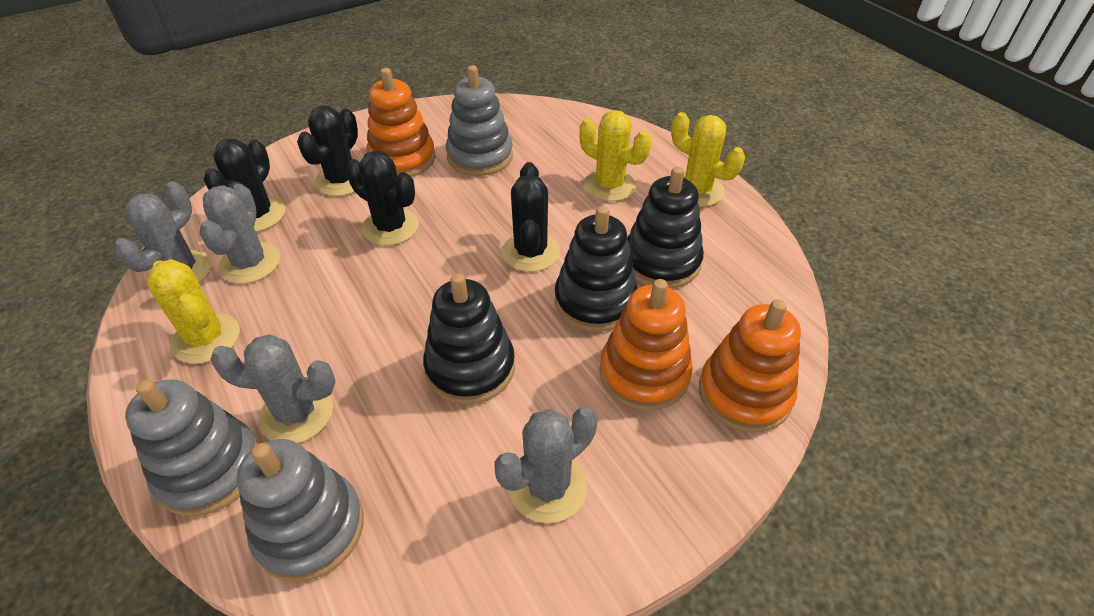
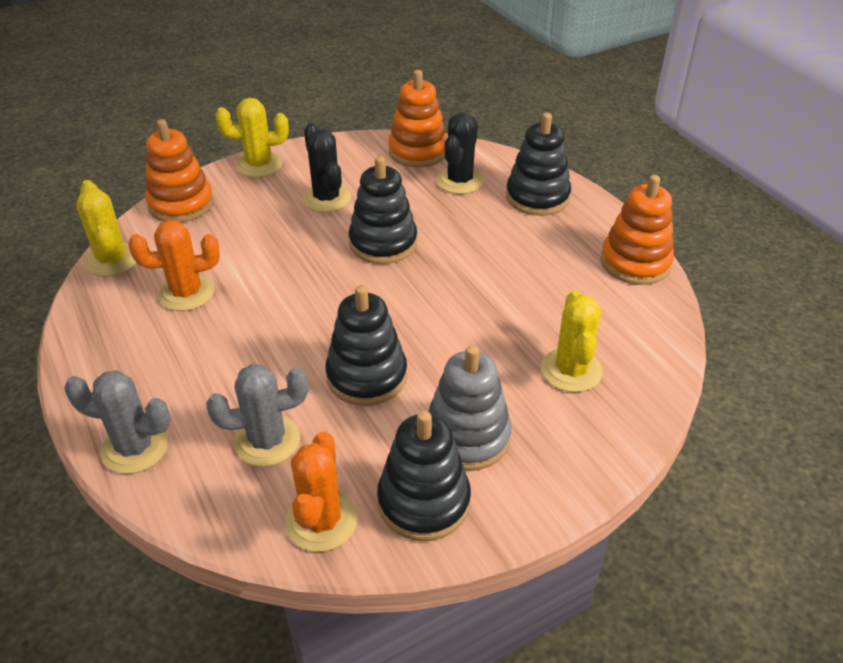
black cactus: 4 -> 2
black stacking toy: 3 -> 4
grey cactus: 4 -> 2
grey stacking toy: 3 -> 1
orange cactus: 0 -> 2

